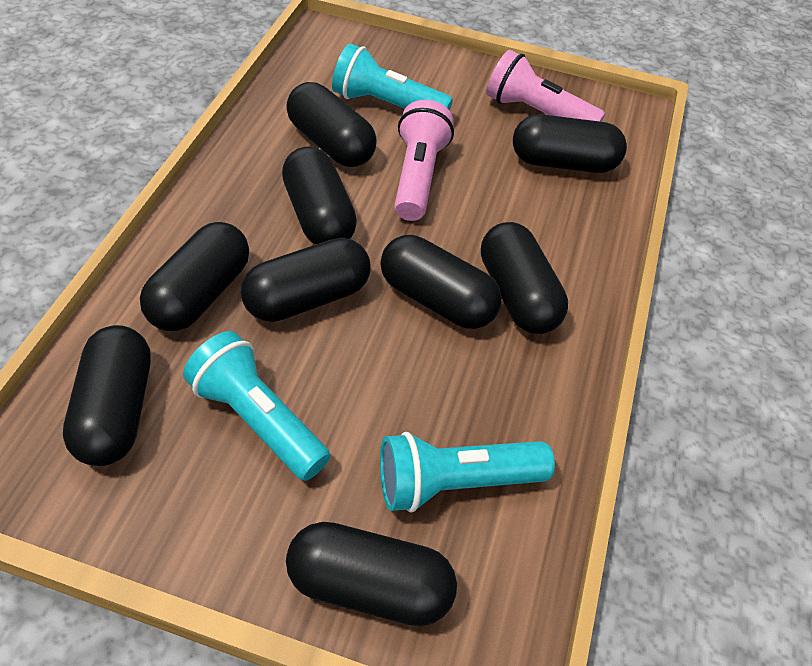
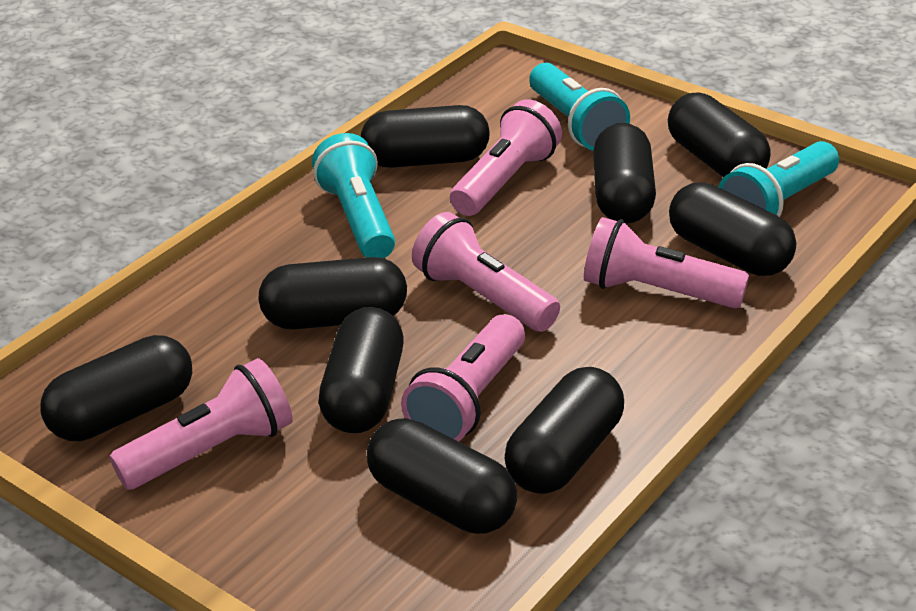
pink flashlight: 2 -> 5

